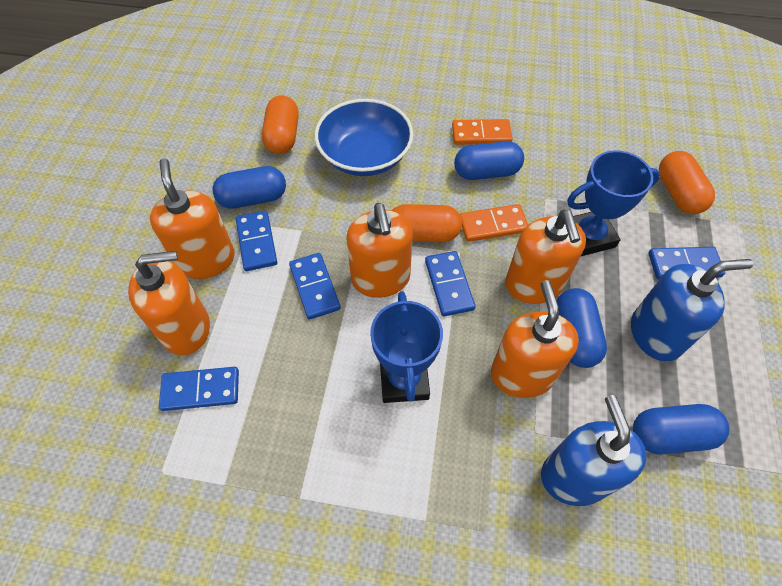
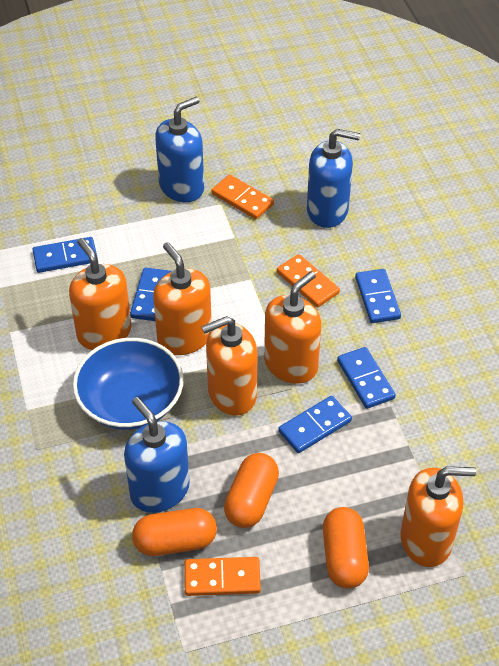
blue capsule: 4 -> 0
blue soap dispenser: 2 -> 3
blue trophy: 2 -> 0
orange domino: 2 -> 3

